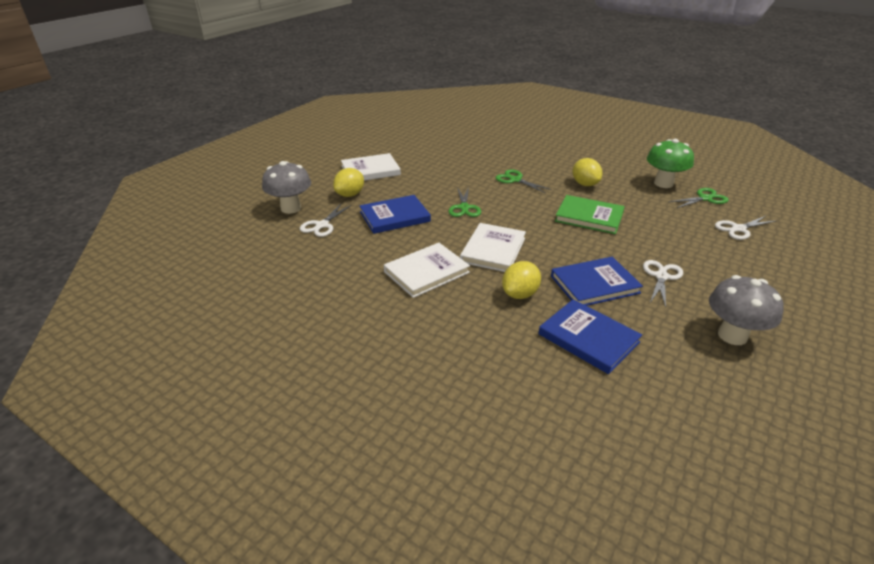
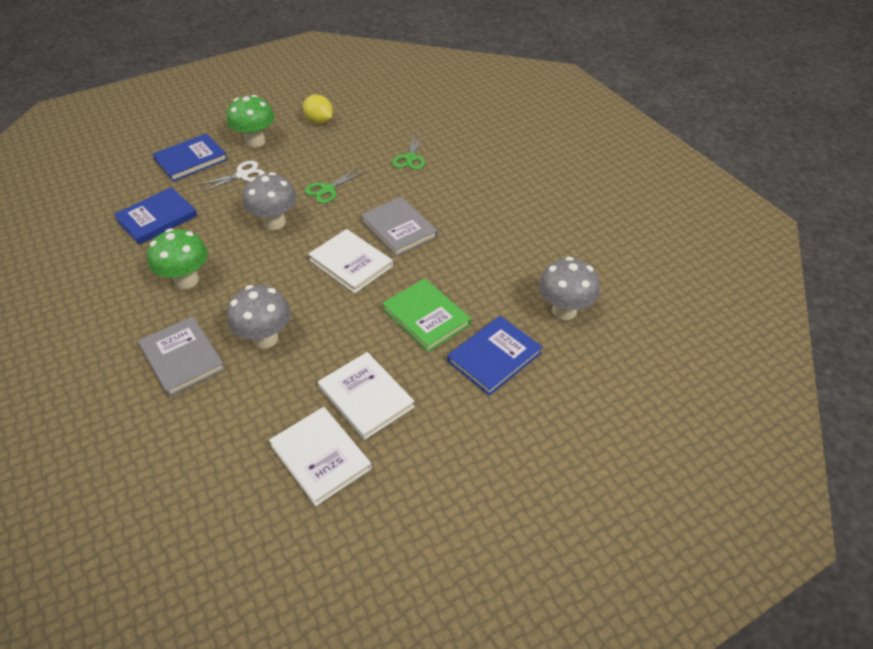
green mushroom: 1 -> 2
green scissors: 3 -> 2
grey book: 0 -> 2
grey mushroom: 2 -> 3
white scissors: 3 -> 1
yellow lemon: 3 -> 1

